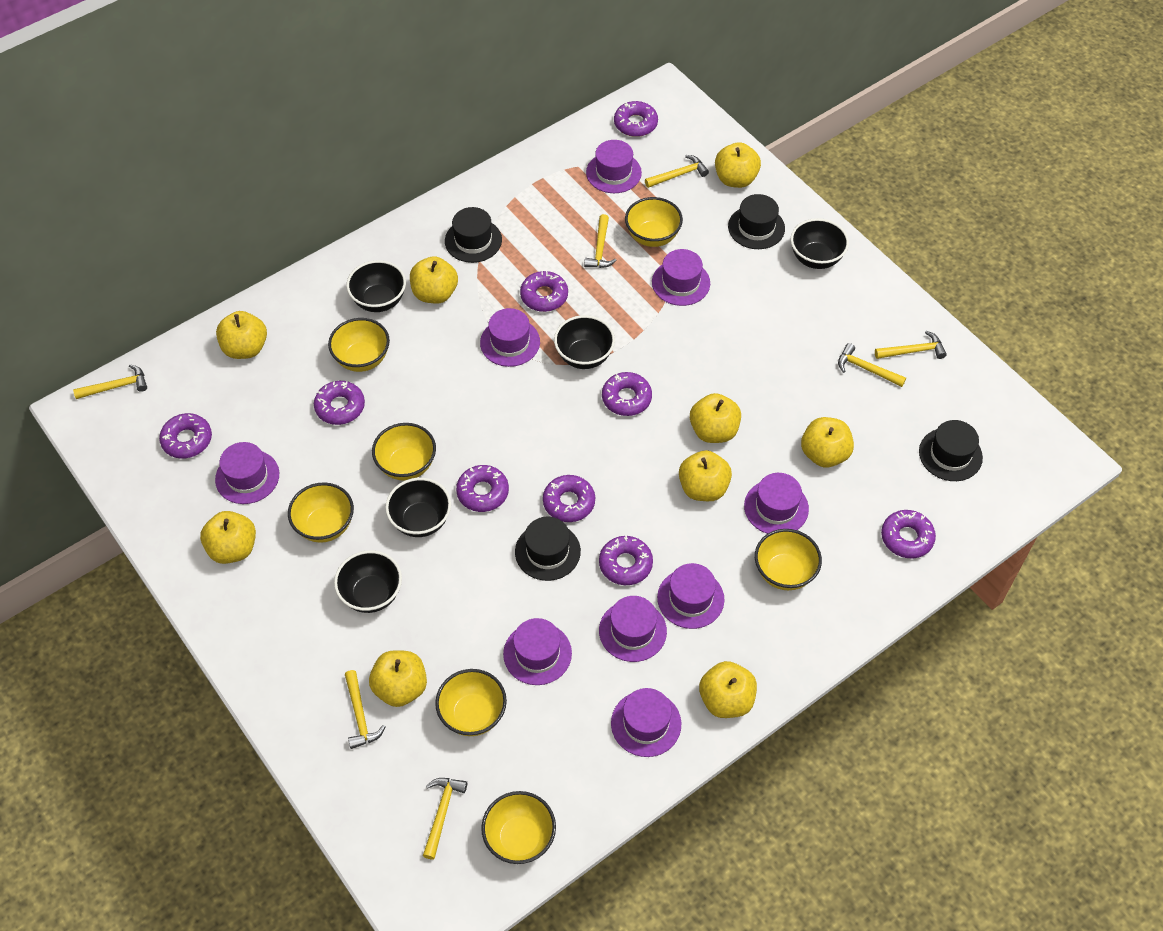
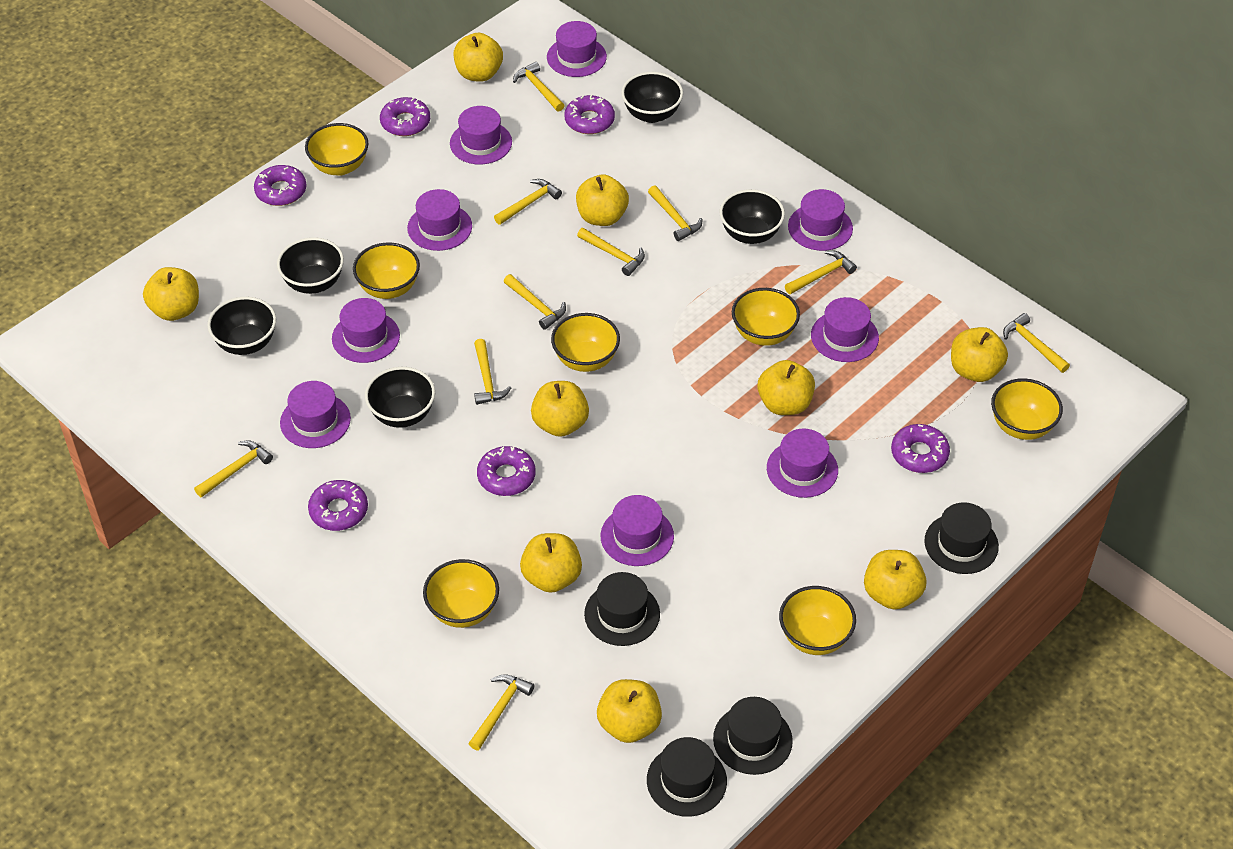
purple donut: 9 -> 6
yellow hammer: 7 -> 10

